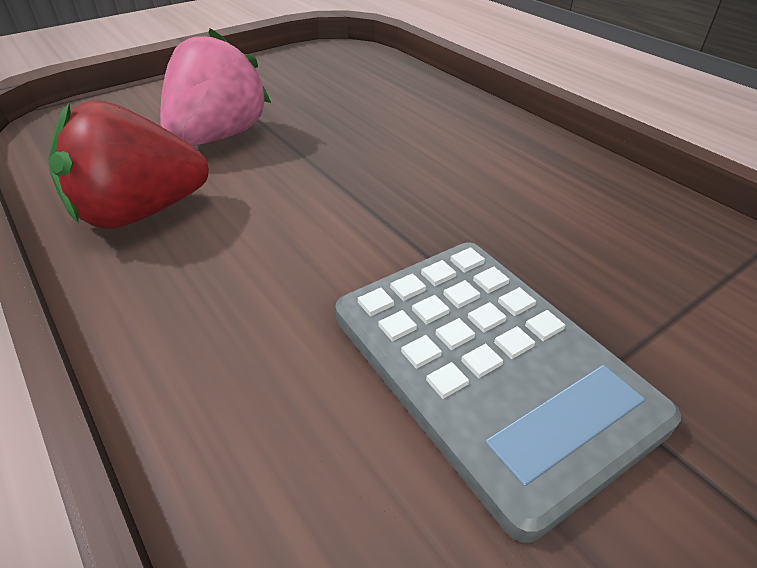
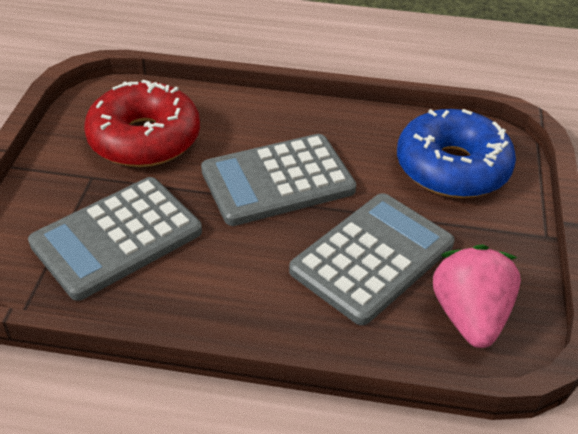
blue donut: 0 -> 1
grey calculator: 1 -> 3
red donut: 0 -> 1
red strawberry: 1 -> 0

